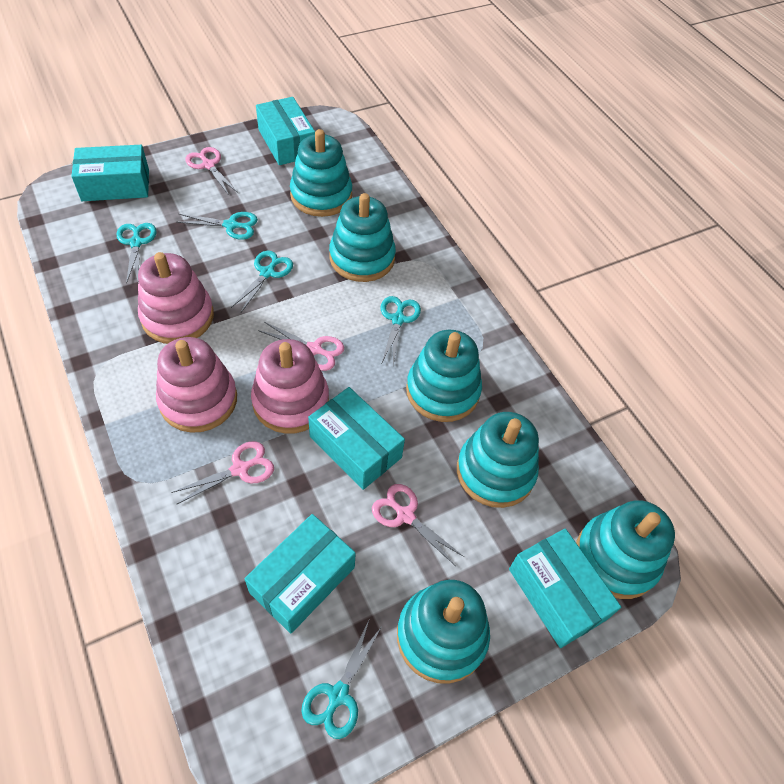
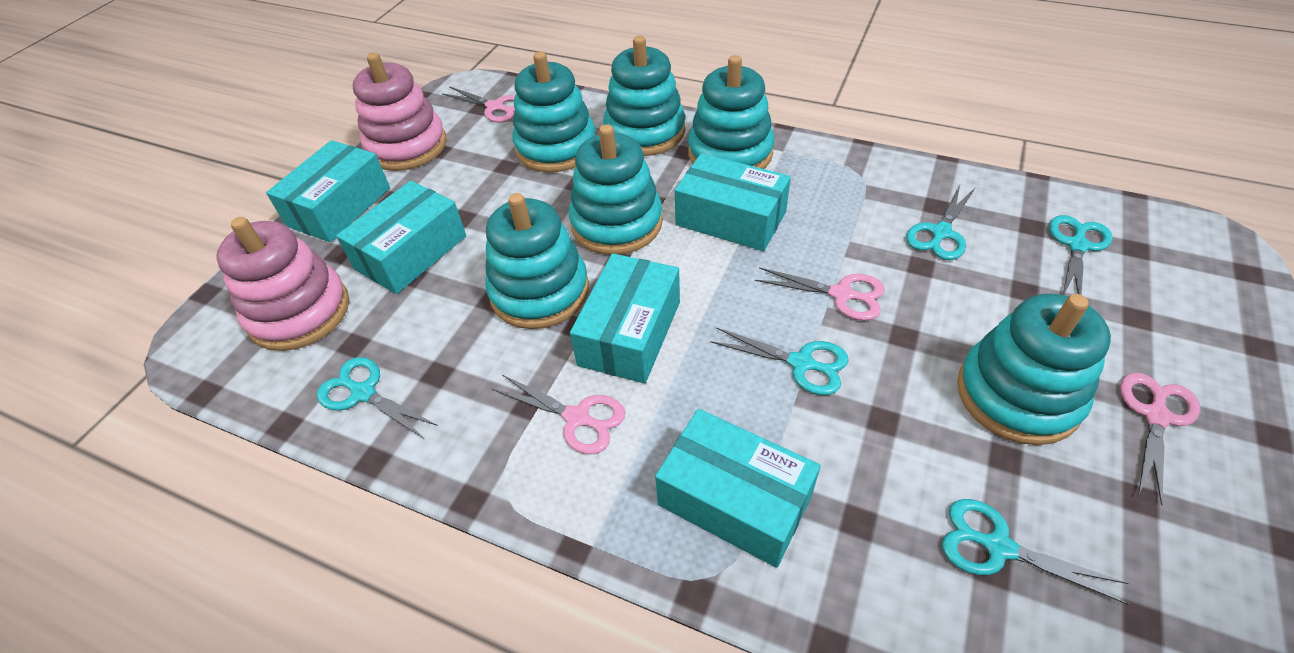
pink stacking toy: 3 -> 2

